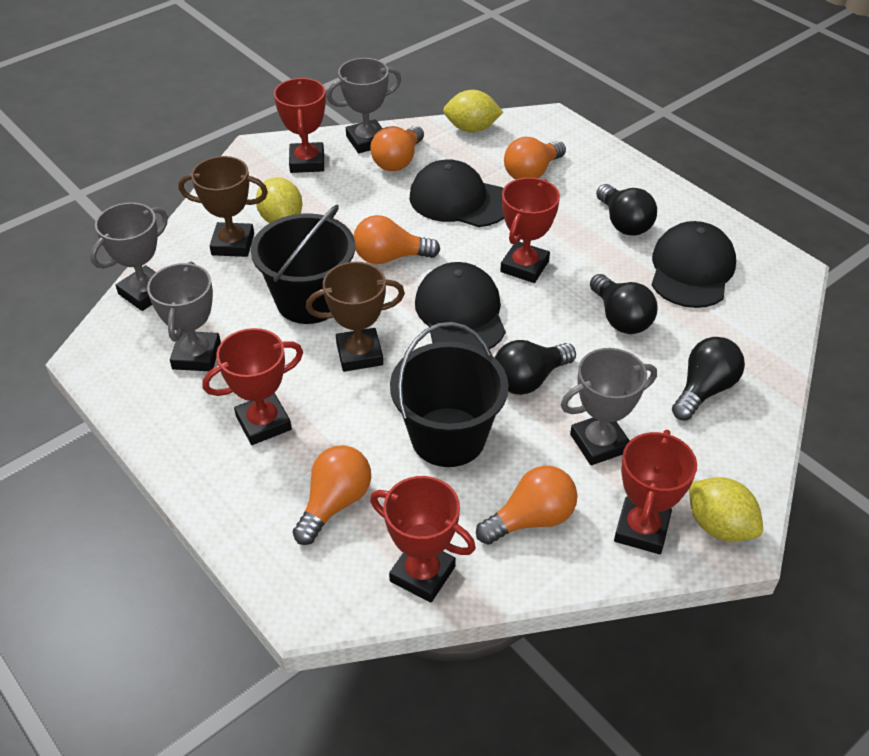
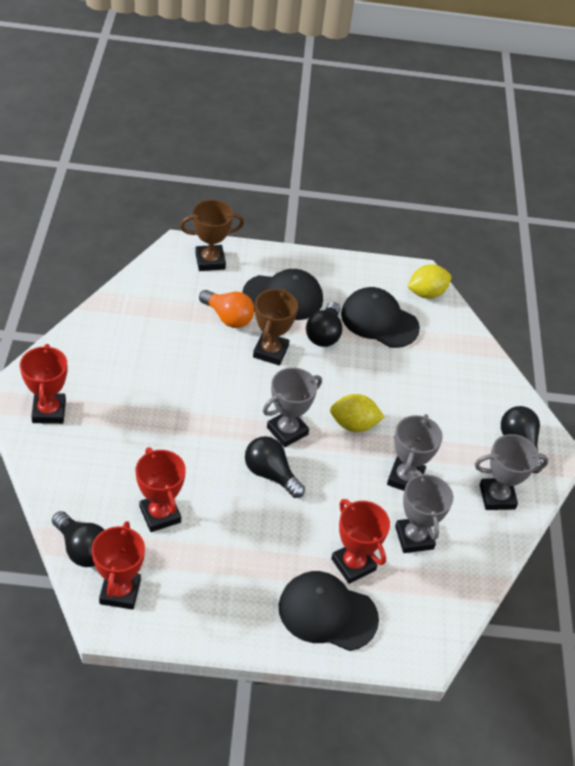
black bucket: 2 -> 0
orange light bulb: 5 -> 1
red trophy: 5 -> 4
yellow lemon: 3 -> 2

